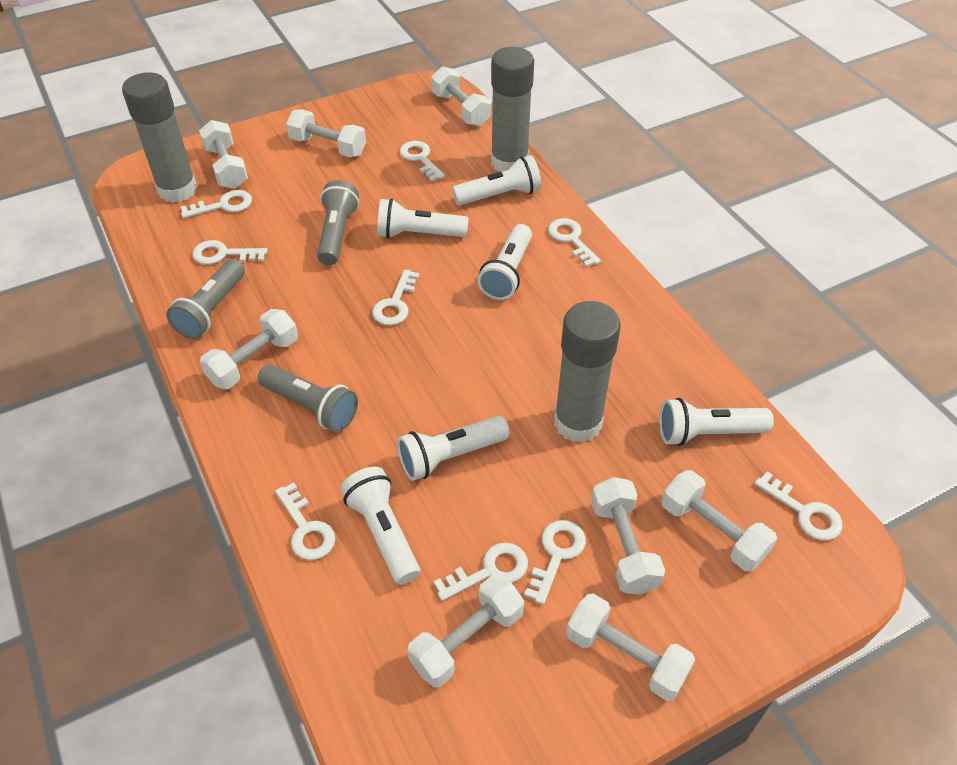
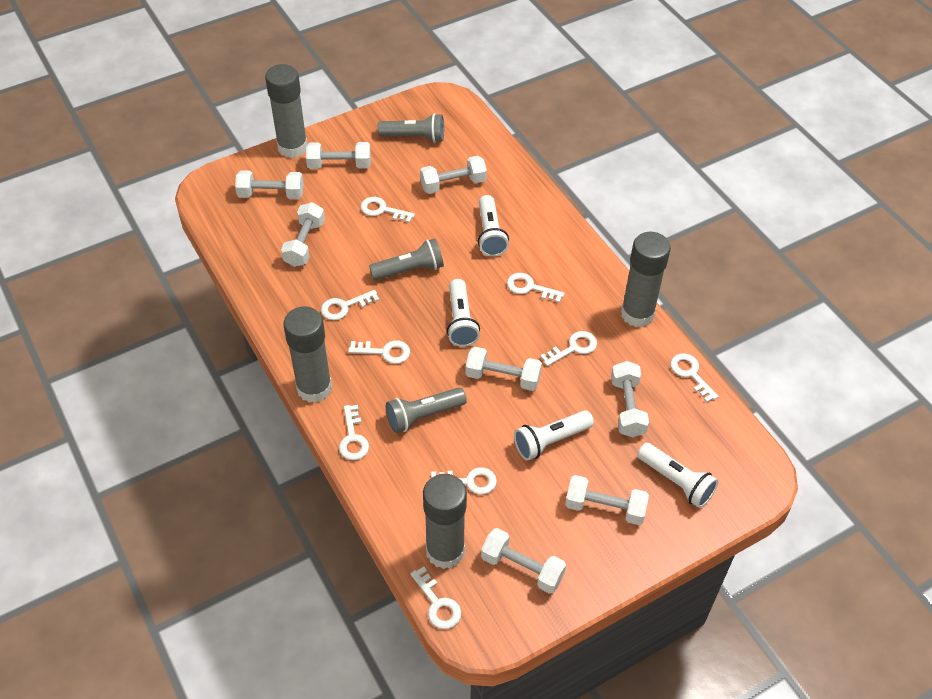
grey glue stick: 3 -> 4
white flashlight: 6 -> 4

